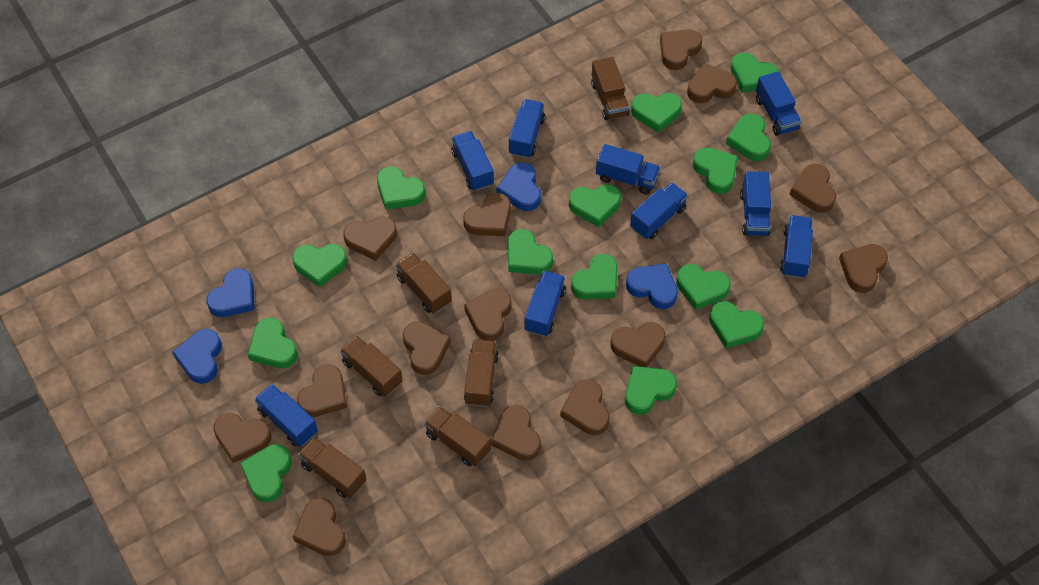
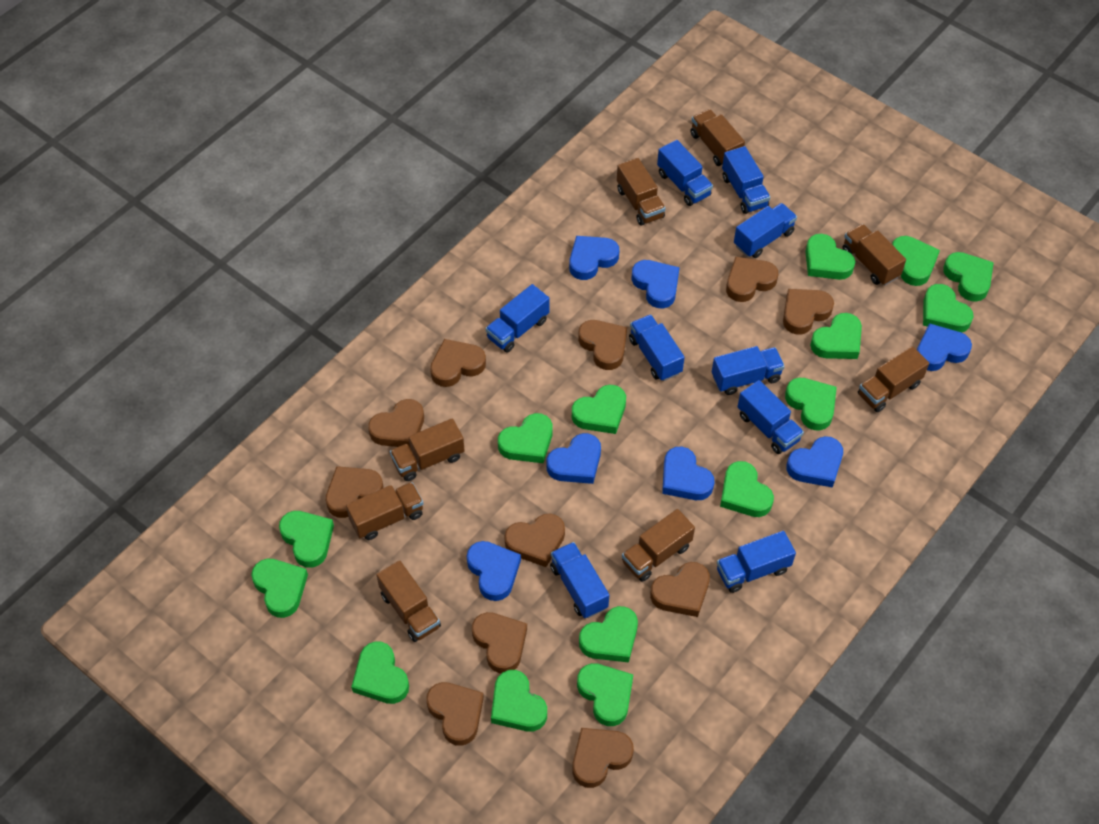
blue heart: 4 -> 7
brown heart: 14 -> 11
brown truck: 6 -> 8
green heart: 14 -> 15

